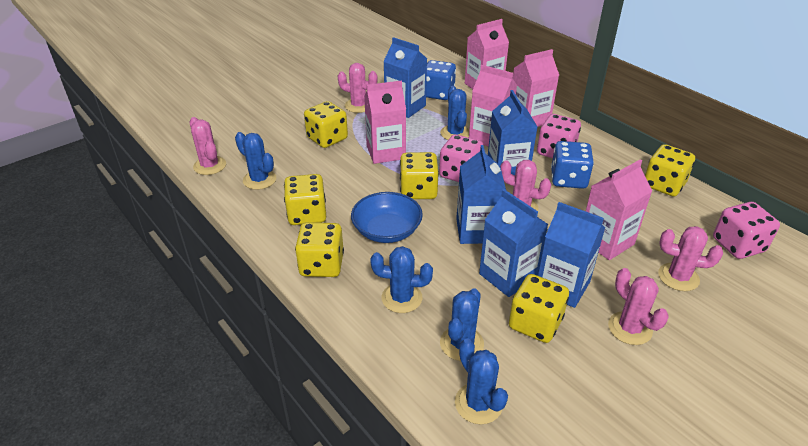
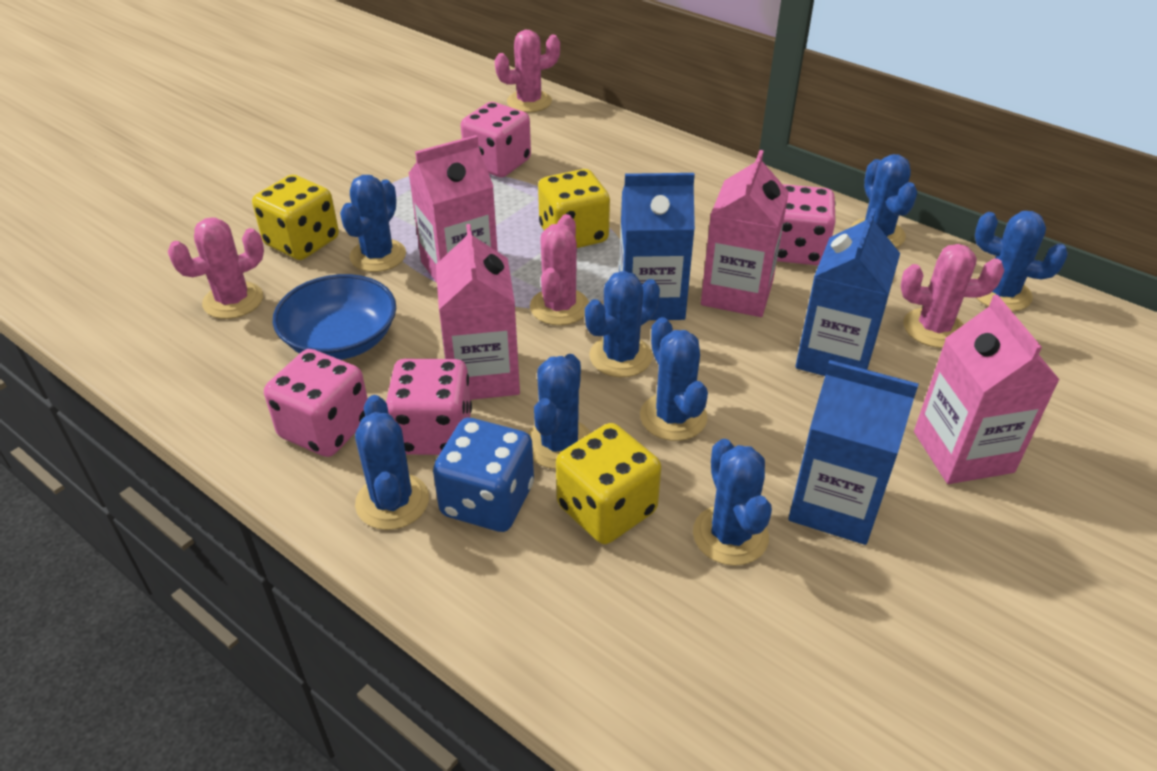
blue cactus: 5 -> 8
blue carton: 5 -> 3
blue dice: 2 -> 1
pink cactus: 5 -> 4
pink carton: 5 -> 4
pink dice: 3 -> 4
yellow dice: 6 -> 3

